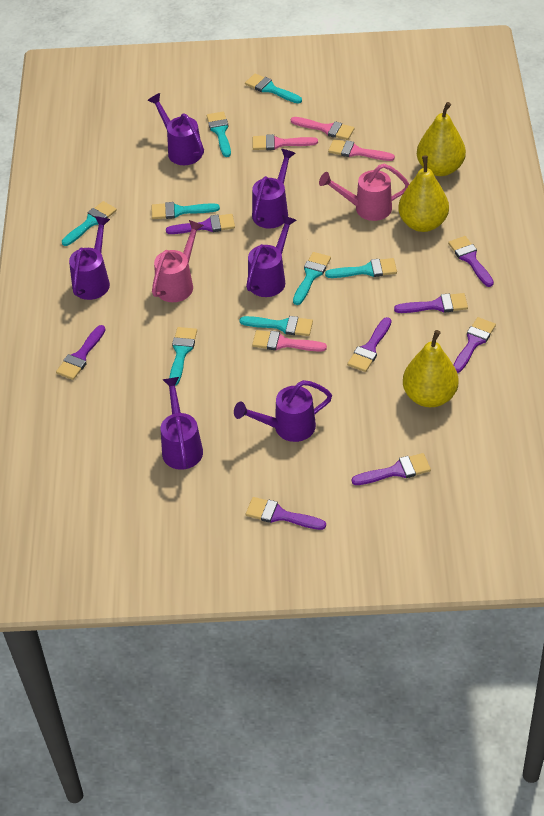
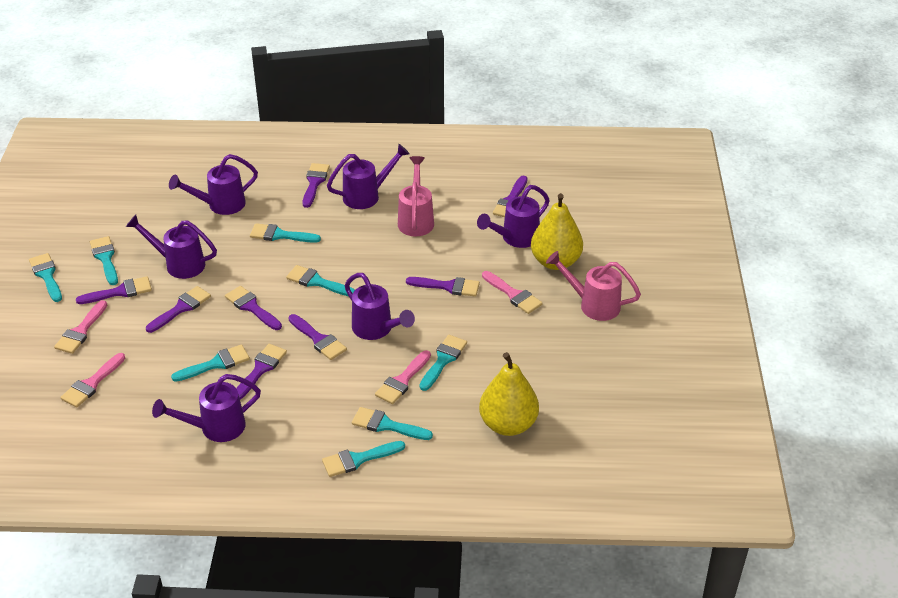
yellow pear: 3 -> 2

